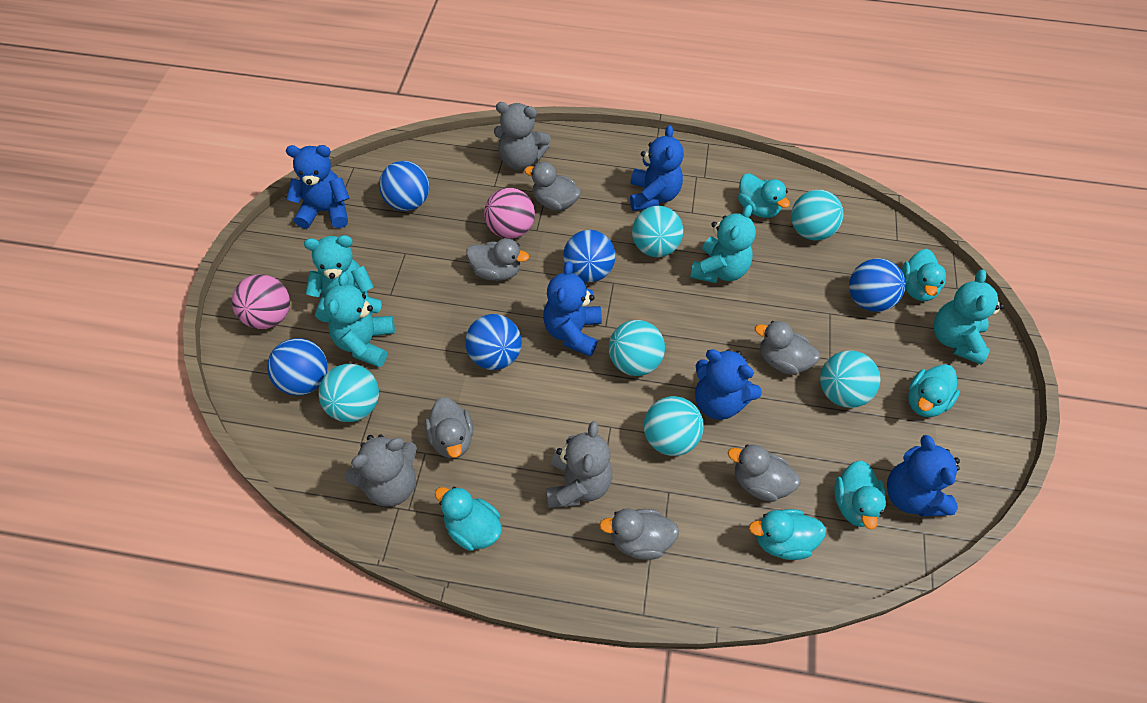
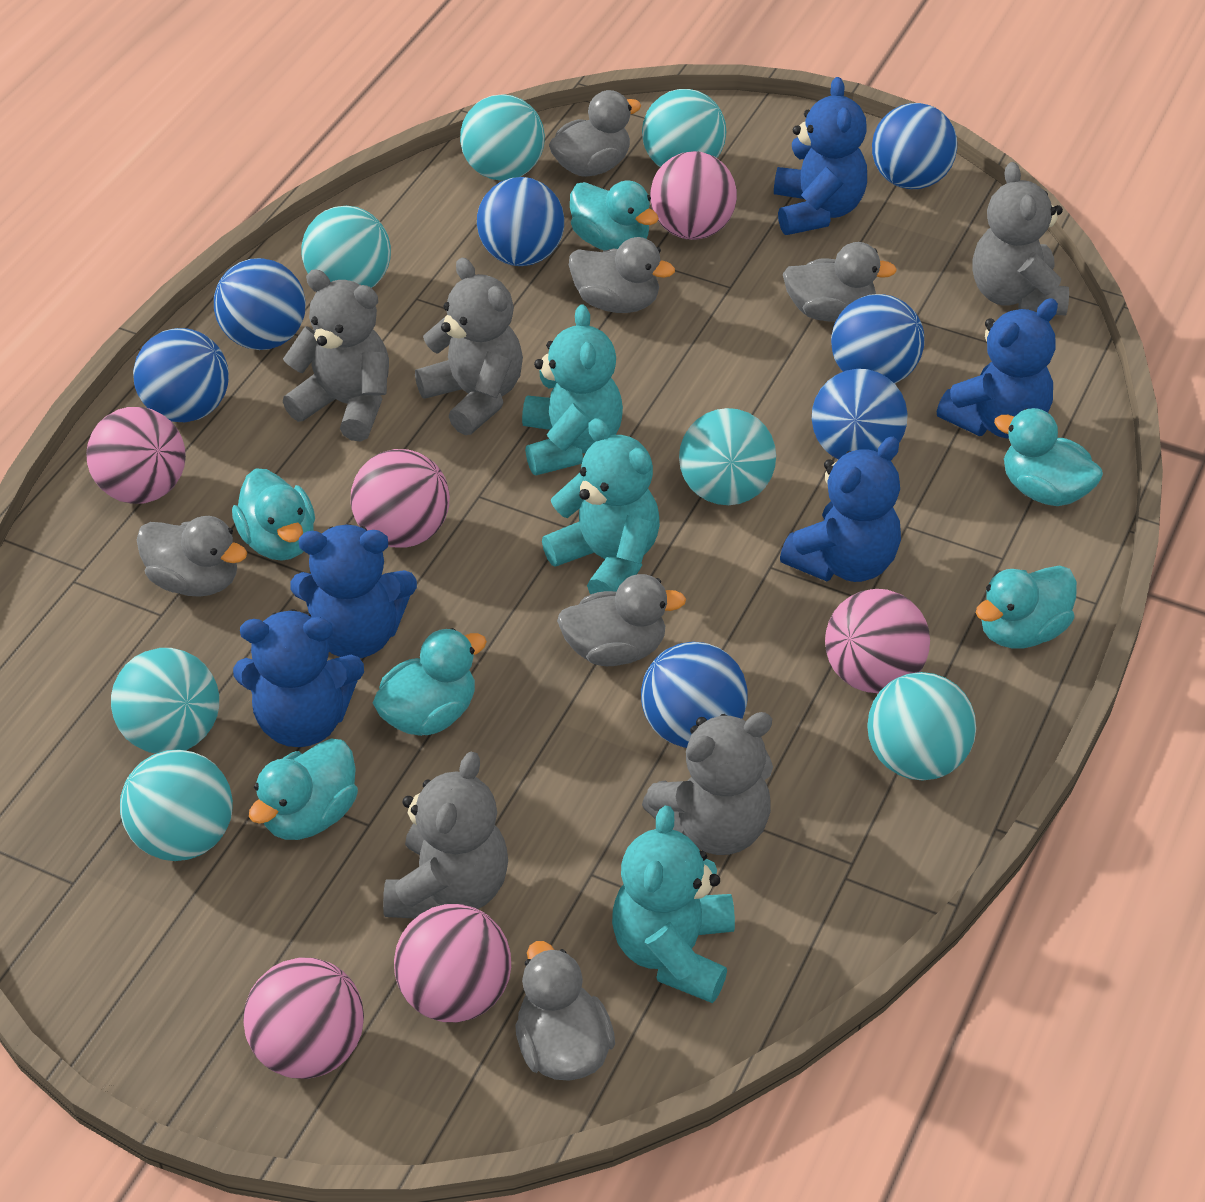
blue ball: 5 -> 7
grey teddy bear: 3 -> 5
pink ball: 2 -> 6
turquoise ball: 6 -> 7
turquoise teddy bear: 4 -> 3

